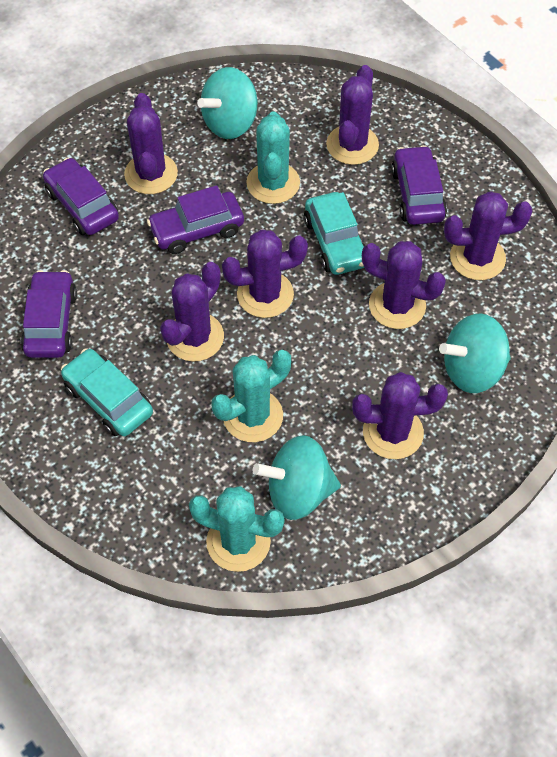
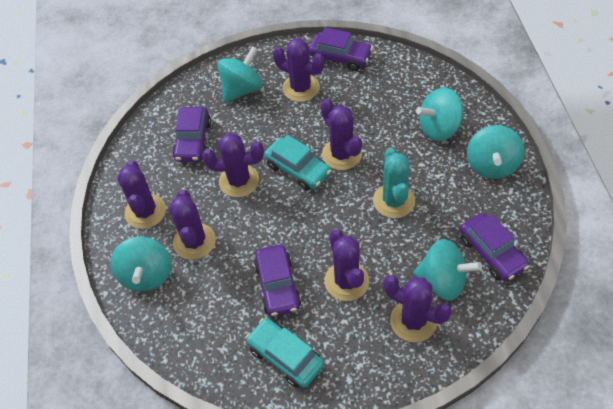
turquoise cactus: 3 -> 1
turquoise spinning top: 3 -> 5

